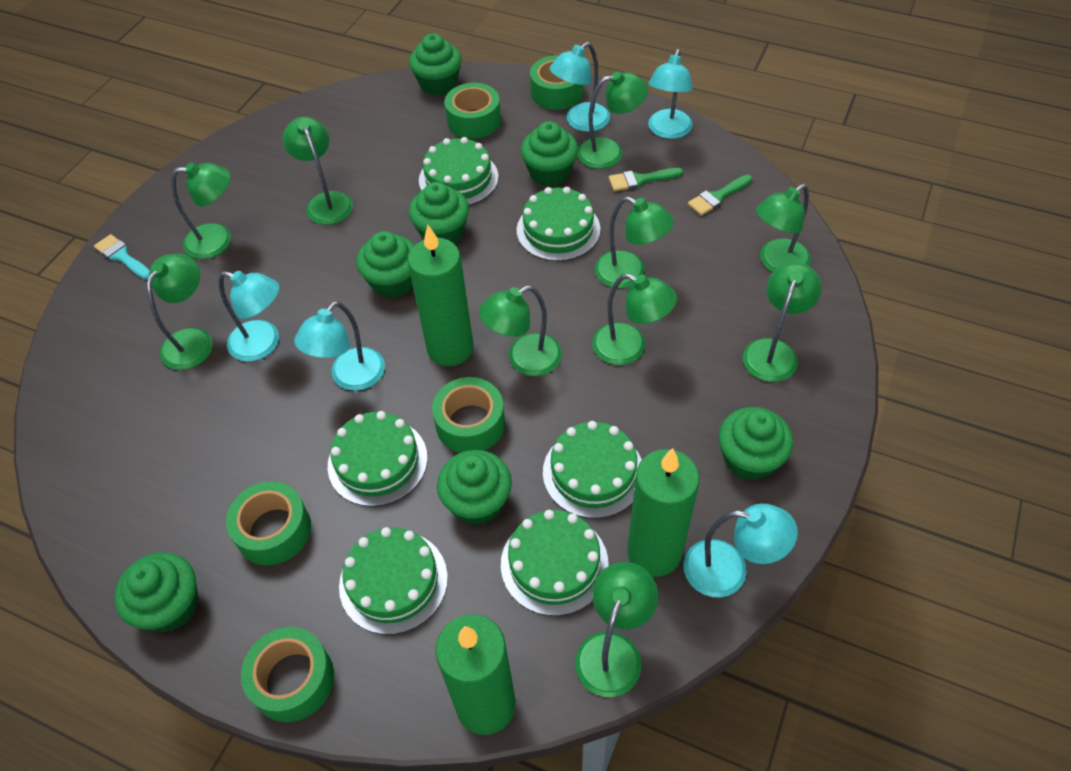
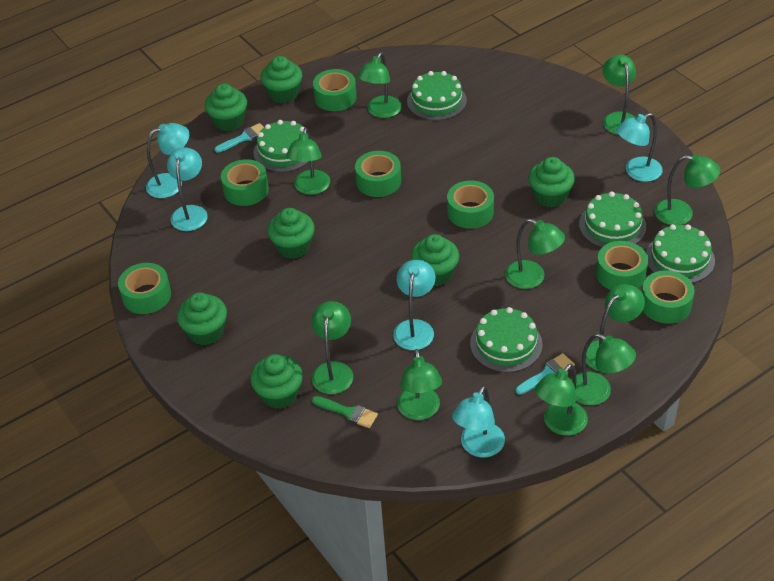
green brush: 2 -> 1
green cake: 6 -> 5
green candle: 3 -> 0
green tape: 5 -> 7
turquoise brush: 1 -> 2

